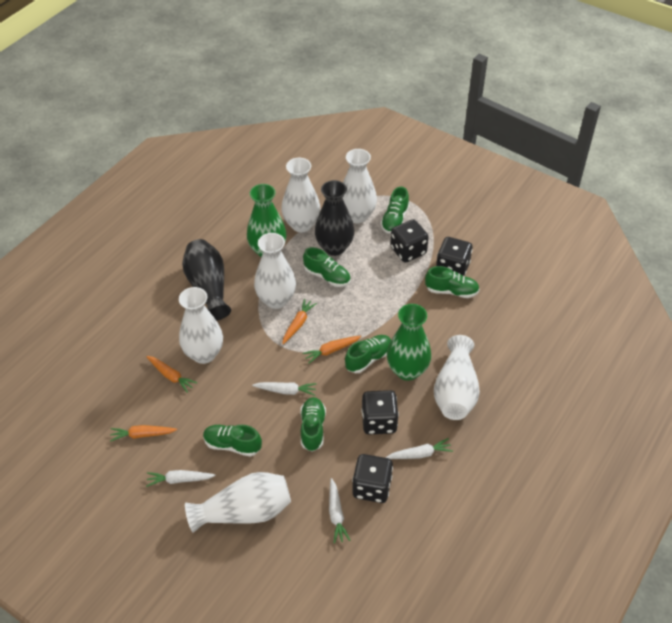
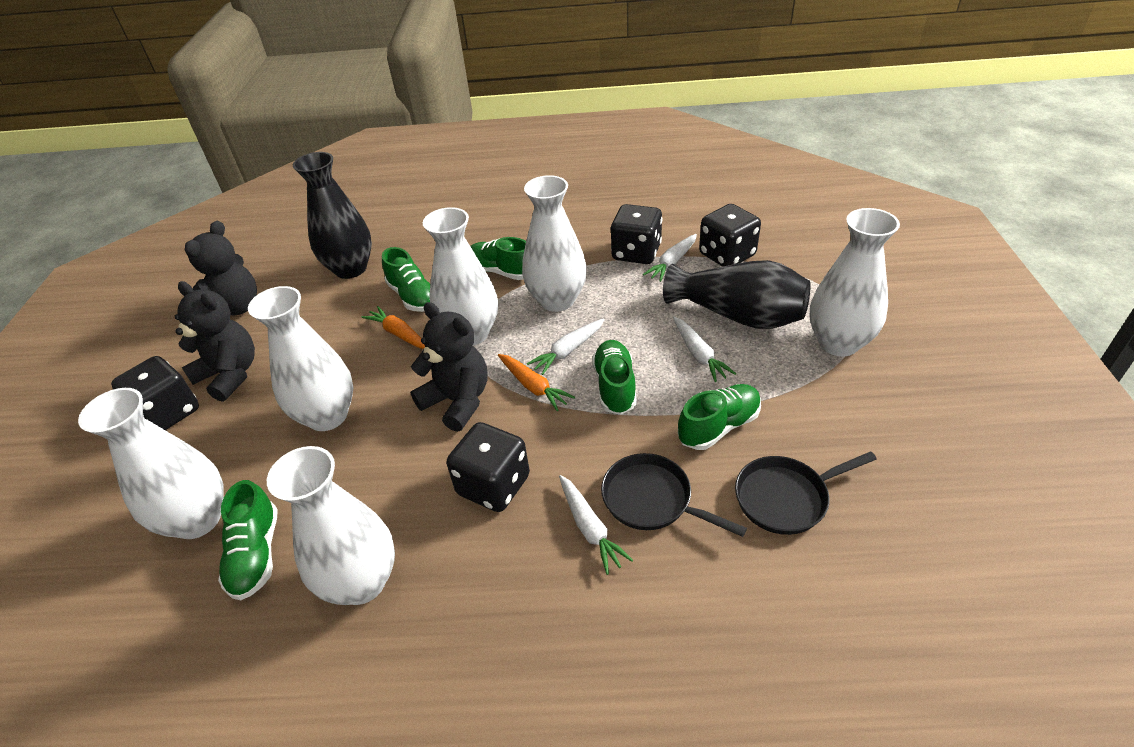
black pan: 0 -> 2
black teddy bear: 0 -> 3
green shoe: 6 -> 5
green vase: 2 -> 0
orange carrot: 4 -> 2

